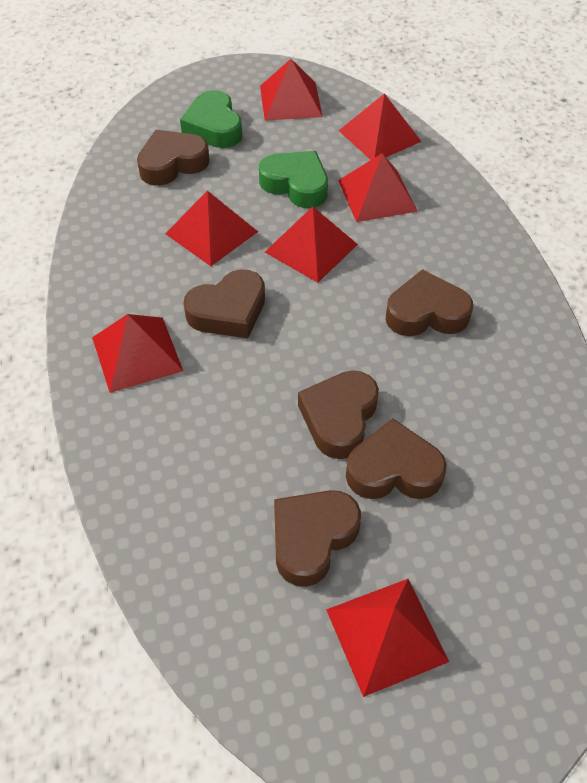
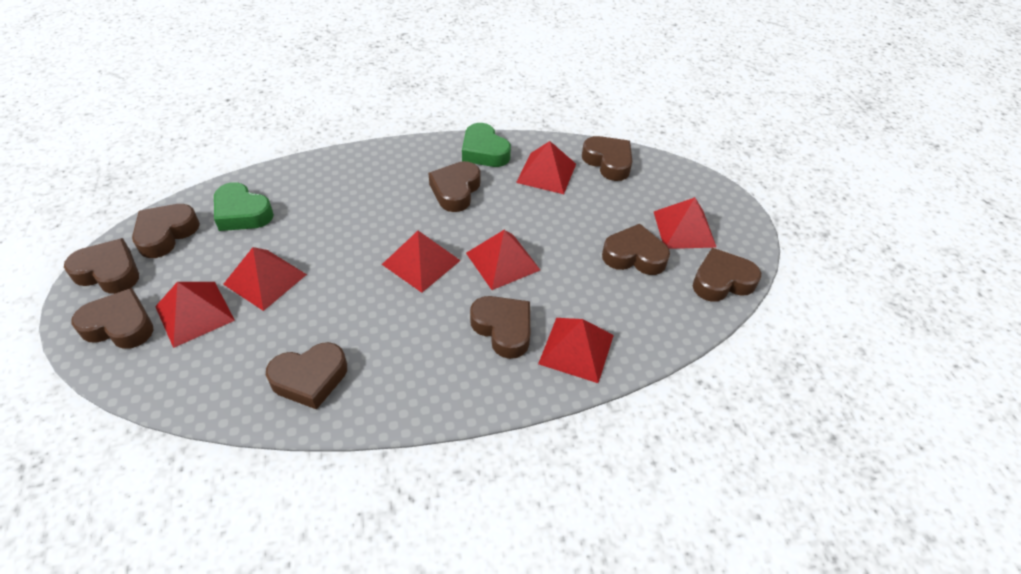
brown heart: 6 -> 9

